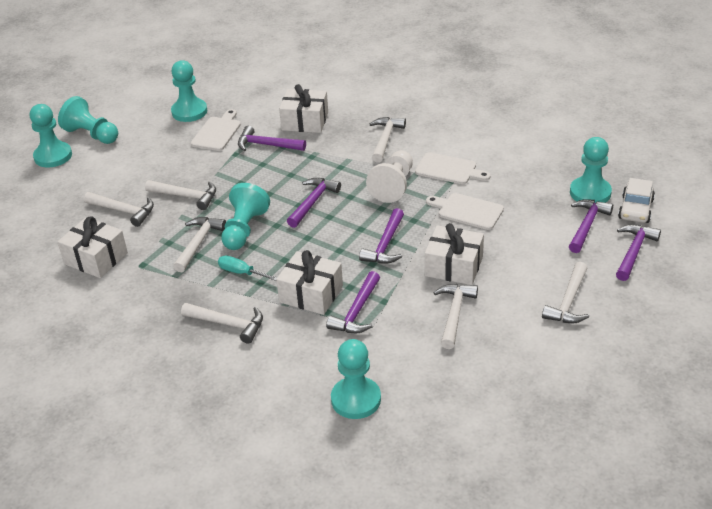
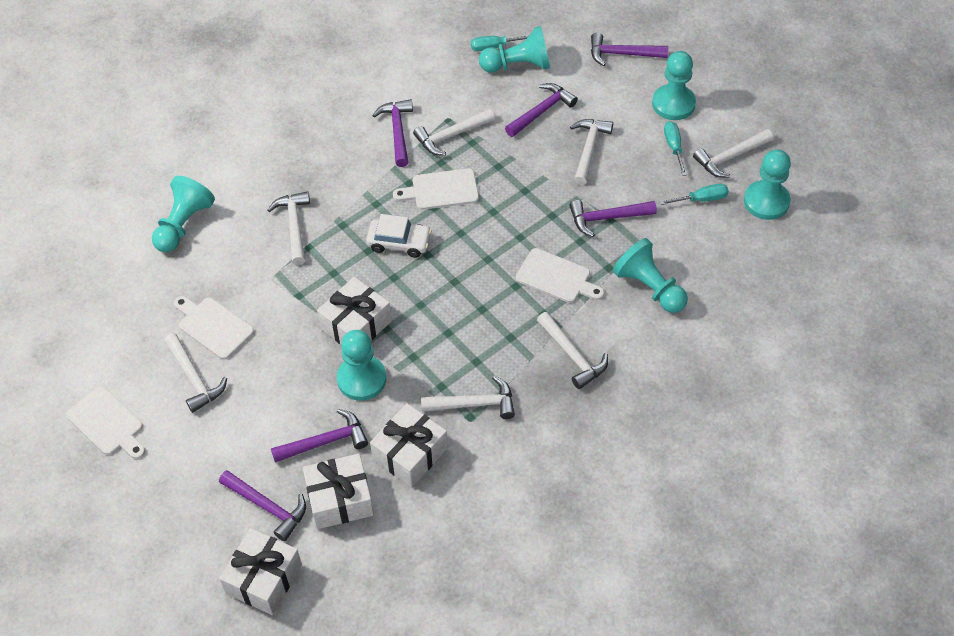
turquoise screwdriver: 1 -> 3
white cutting board: 3 -> 4
white pawn: 1 -> 0

